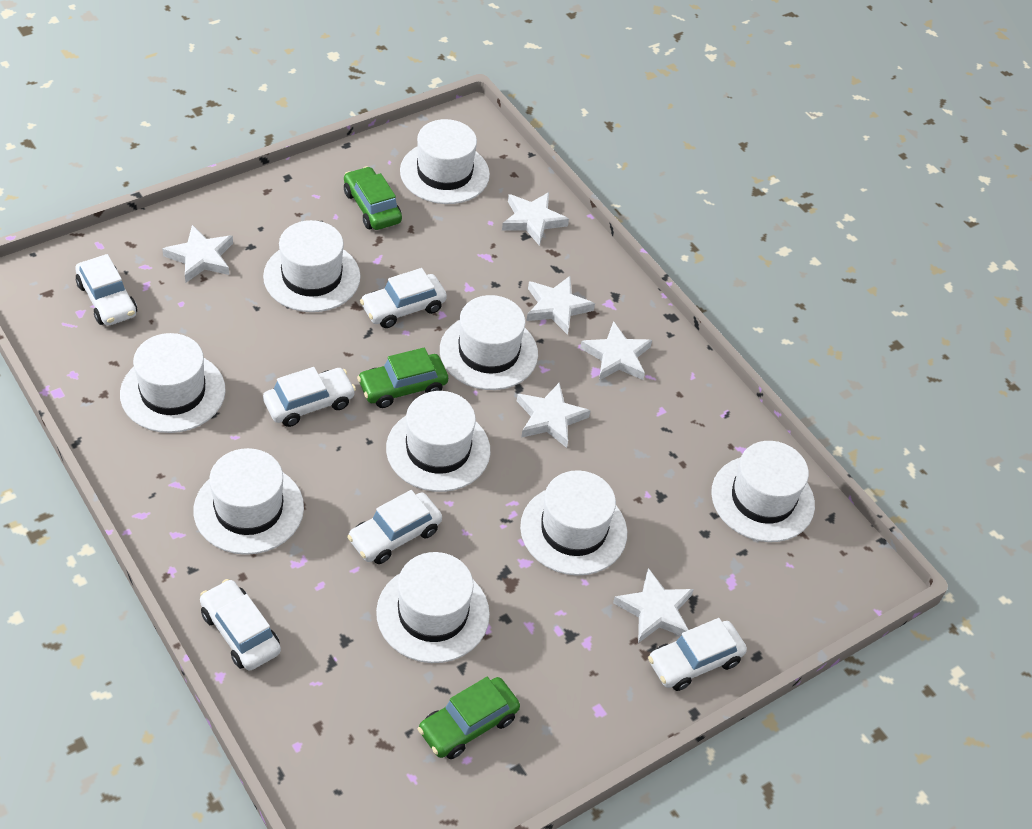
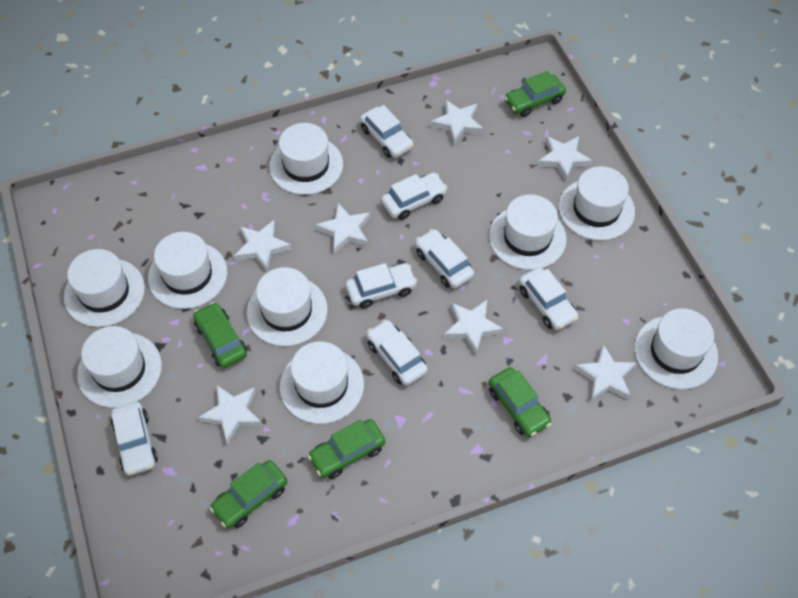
green car: 3 -> 5
white car: 6 -> 7
white star: 6 -> 7

